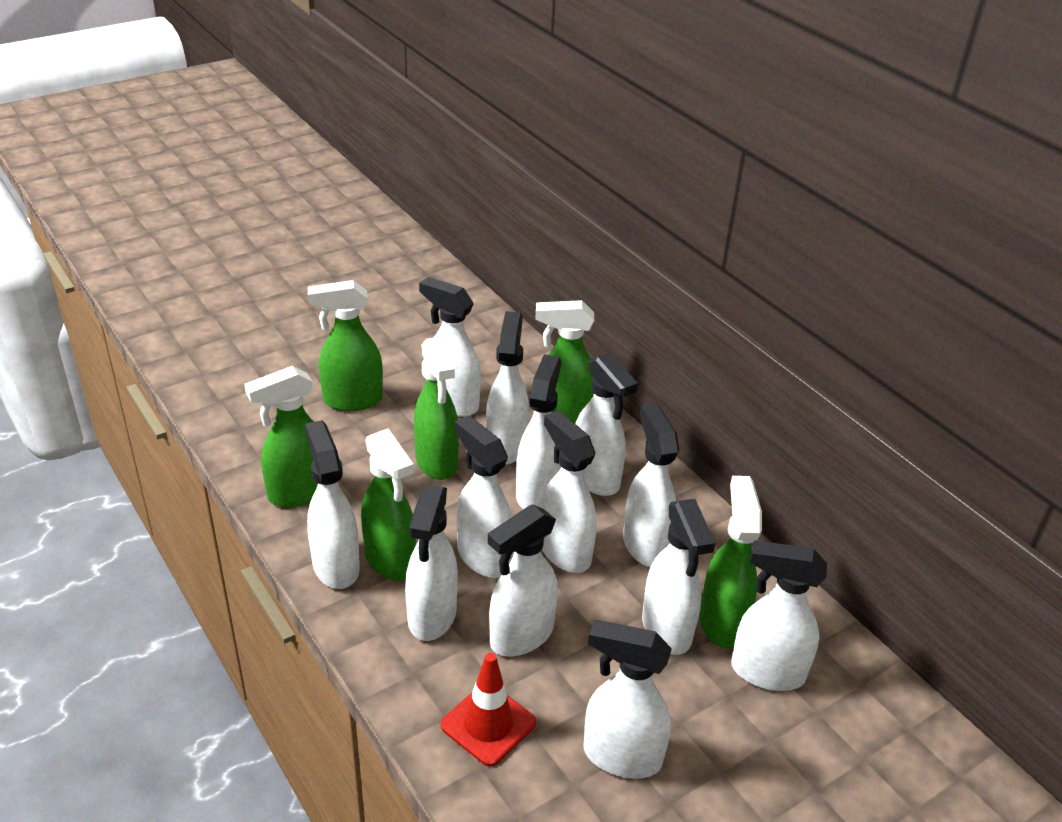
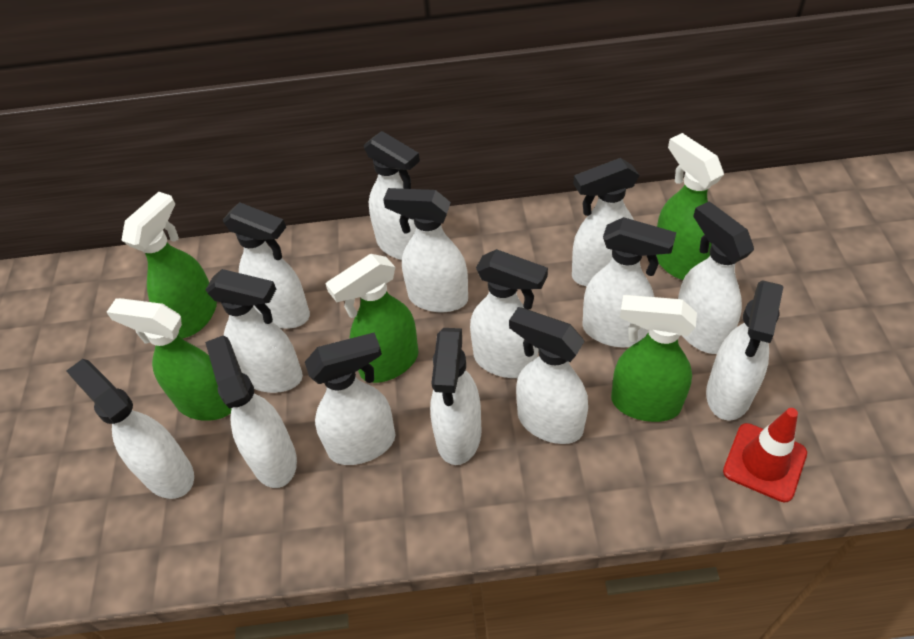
green spray bottle: 6 -> 5
white spray bottle: 13 -> 14

